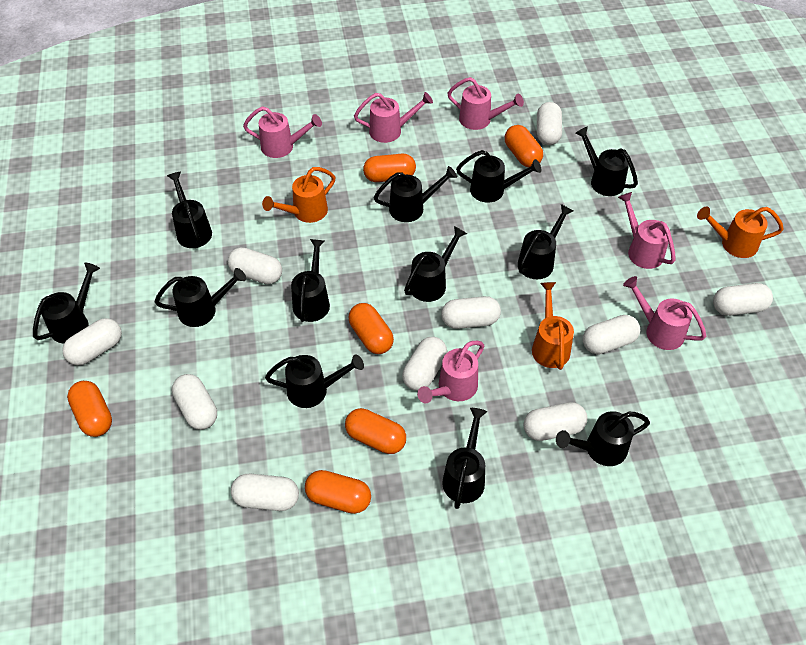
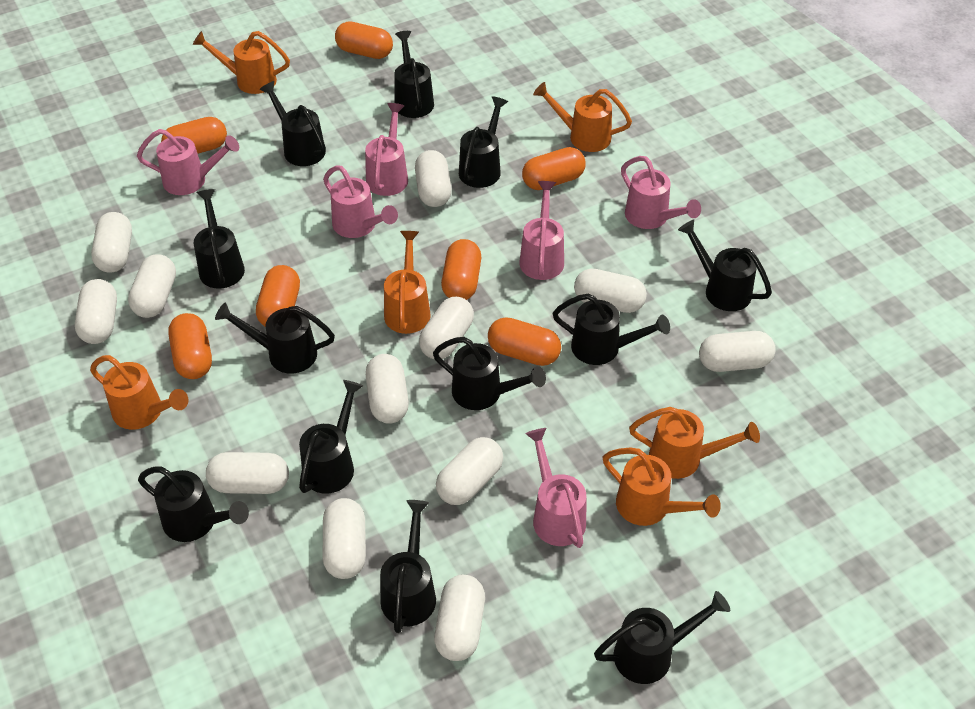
orange capsule: 6 -> 7
orange watering can: 3 -> 6
white capsule: 10 -> 12

